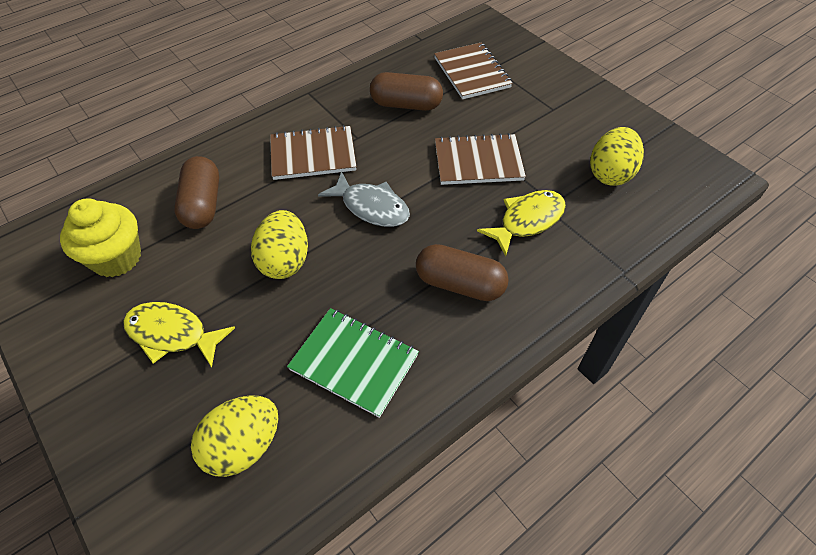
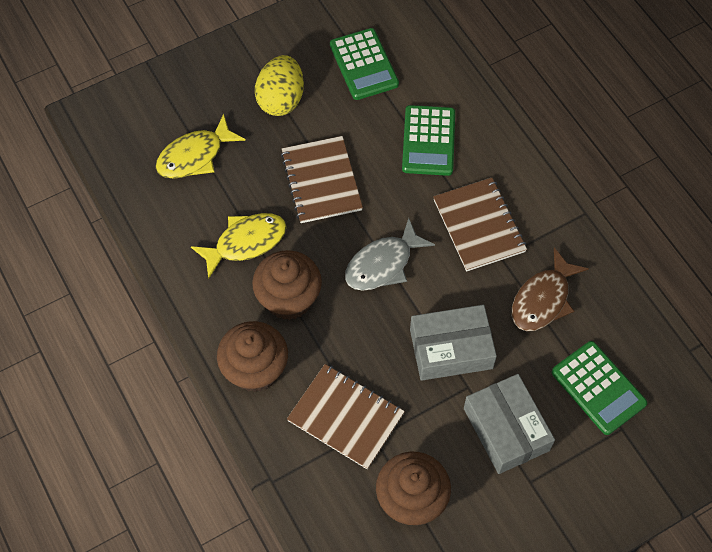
brown capsule: 3 -> 0
brown cupcake: 0 -> 3
brown fish: 0 -> 1
green calculator: 0 -> 3
green notebook: 1 -> 0
grey box: 0 -> 2
yellow cupcake: 1 -> 0
yellow egg: 3 -> 1

